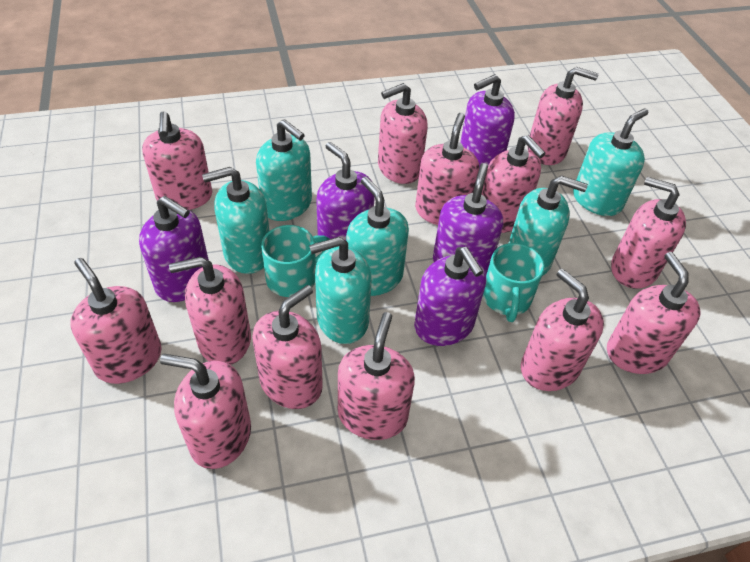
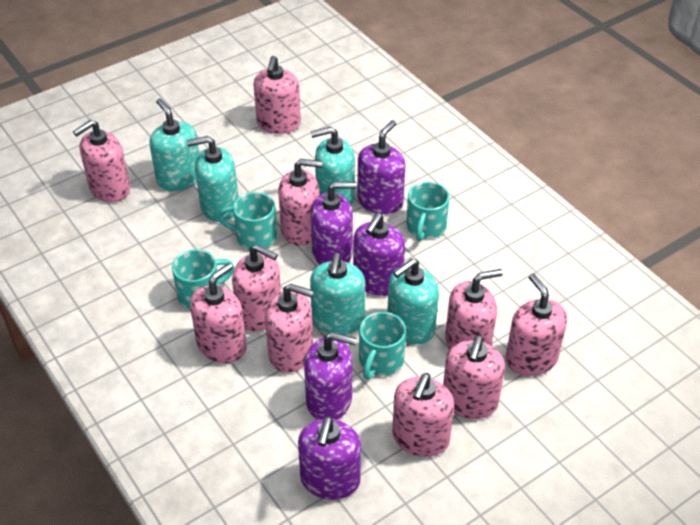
pink soap dispenser: 13 -> 10
turquoise mug: 2 -> 4
turquoise soap dispenser: 6 -> 5

